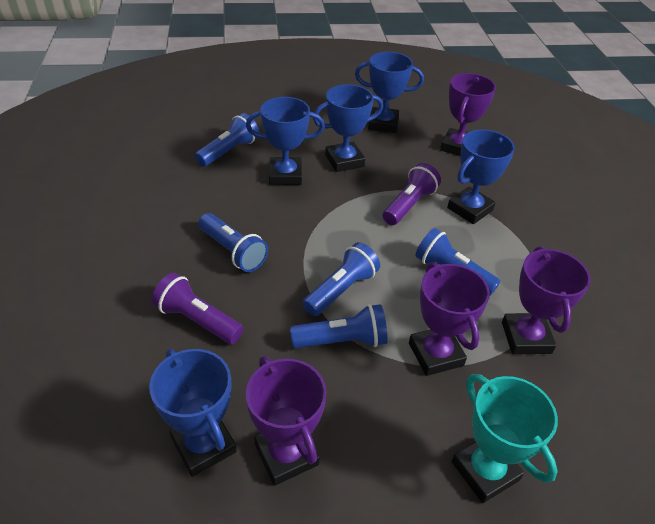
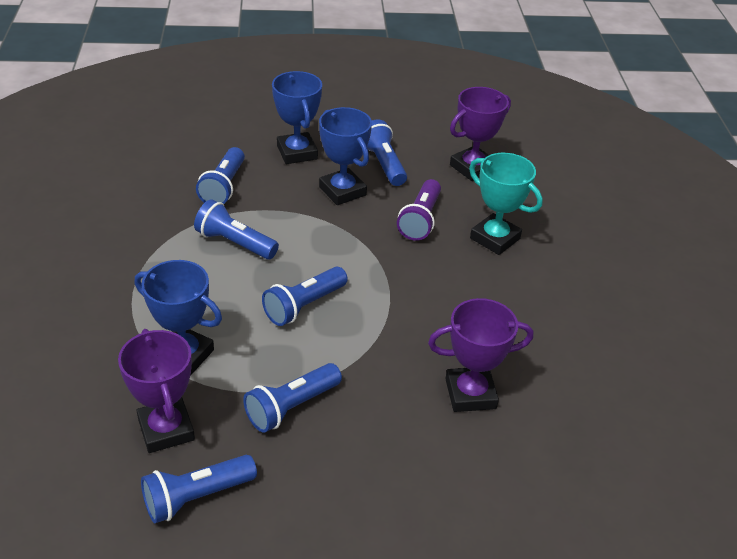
blue flashlight: 5 -> 6
blue trophy: 5 -> 3
purple flashlight: 2 -> 1
purple trophy: 4 -> 3

